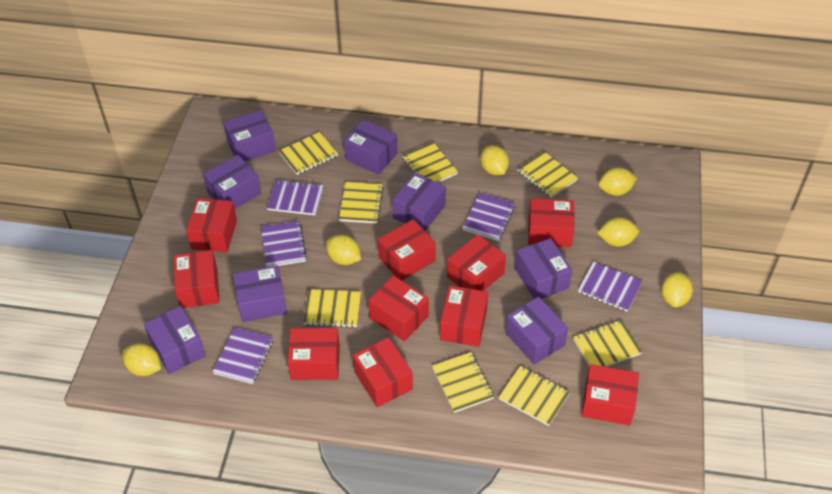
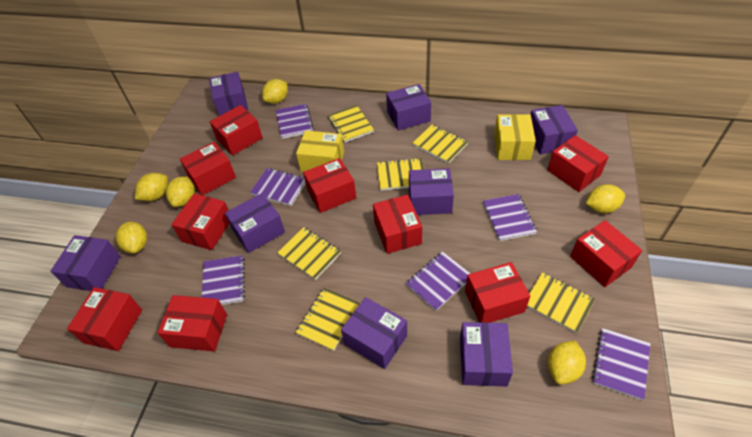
purple notebook: 5 -> 6
yellow box: 0 -> 2
yellow notebook: 8 -> 6

